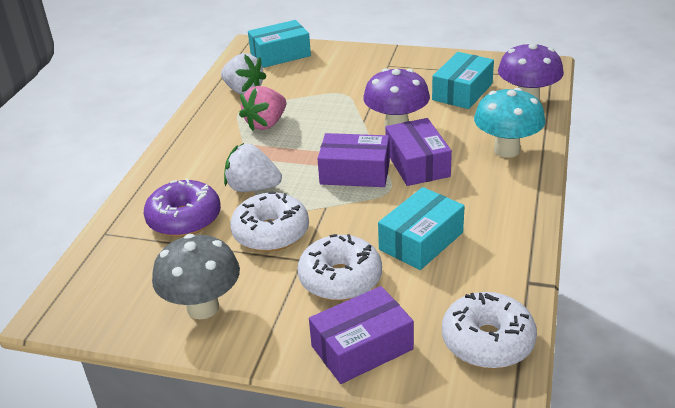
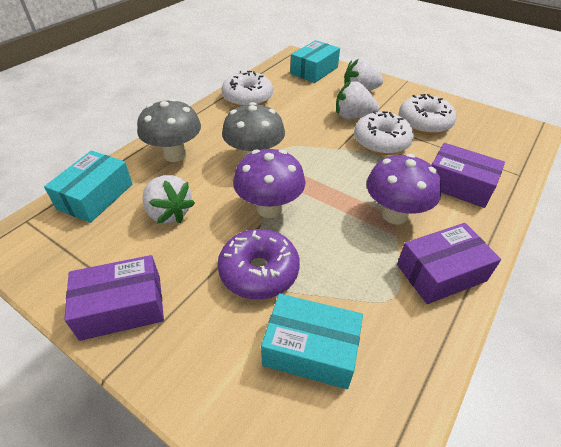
grey mushroom: 1 -> 2
pink strawberry: 1 -> 0
turquoise mushroom: 1 -> 0
white strawberry: 2 -> 3

